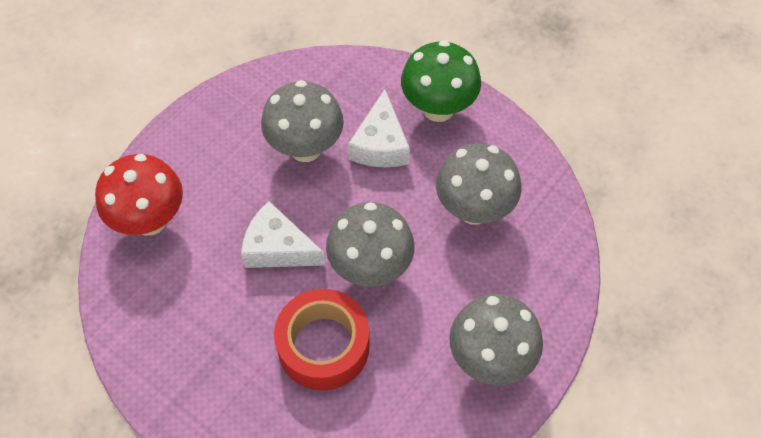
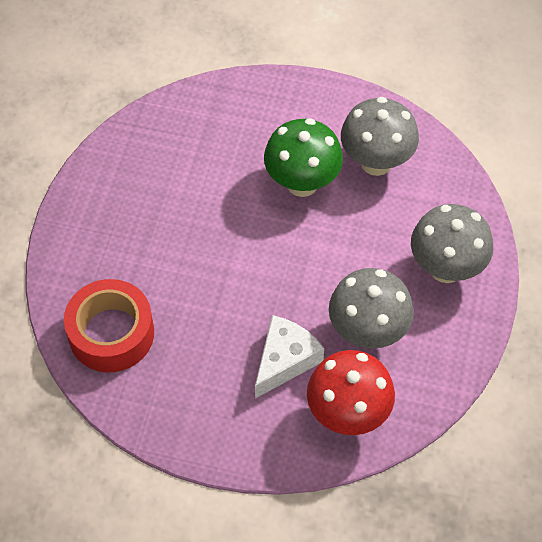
grey mushroom: 4 -> 3
white cheese: 2 -> 1

